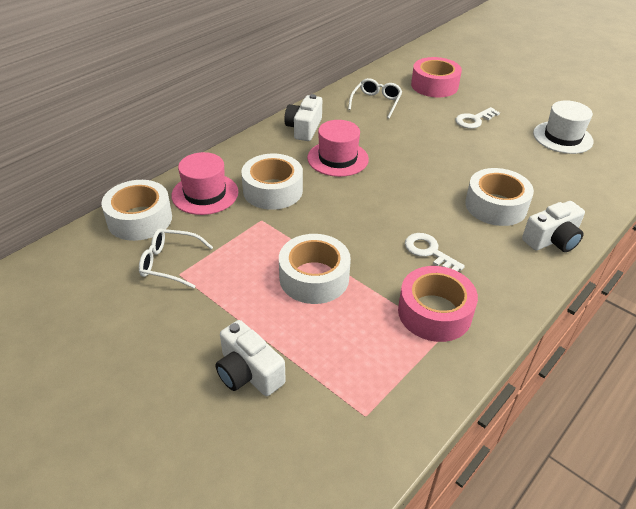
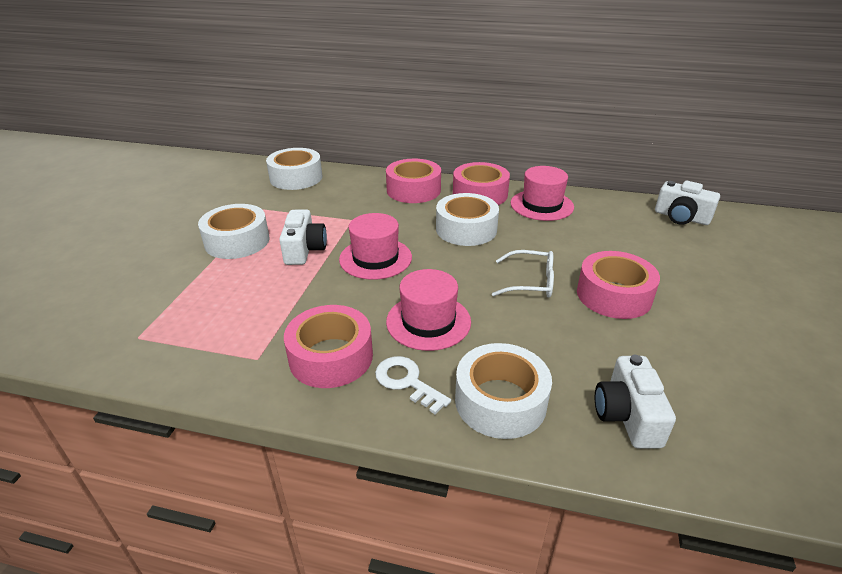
pink hat: 2 -> 3
pink tape: 2 -> 4
white glasses: 2 -> 1
white hat: 1 -> 0
white key: 2 -> 1

